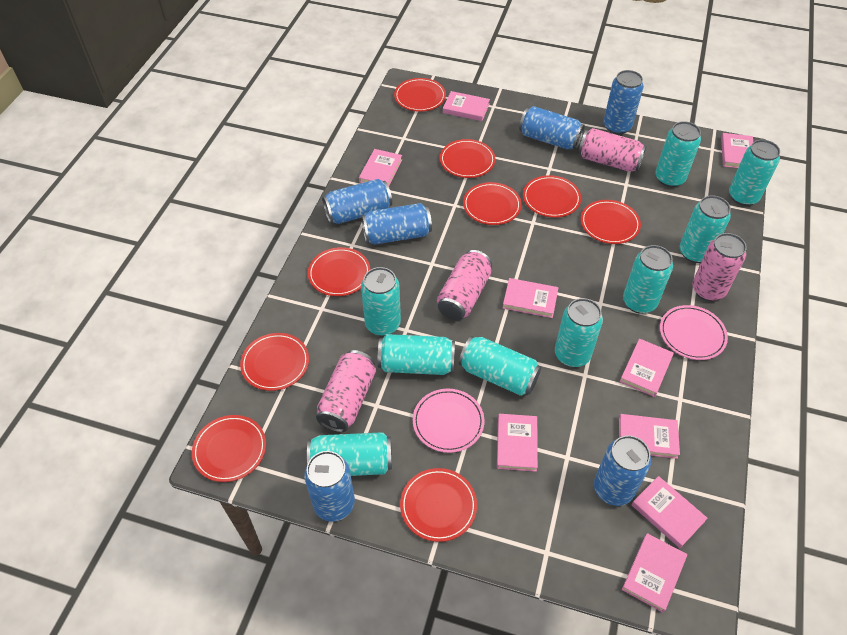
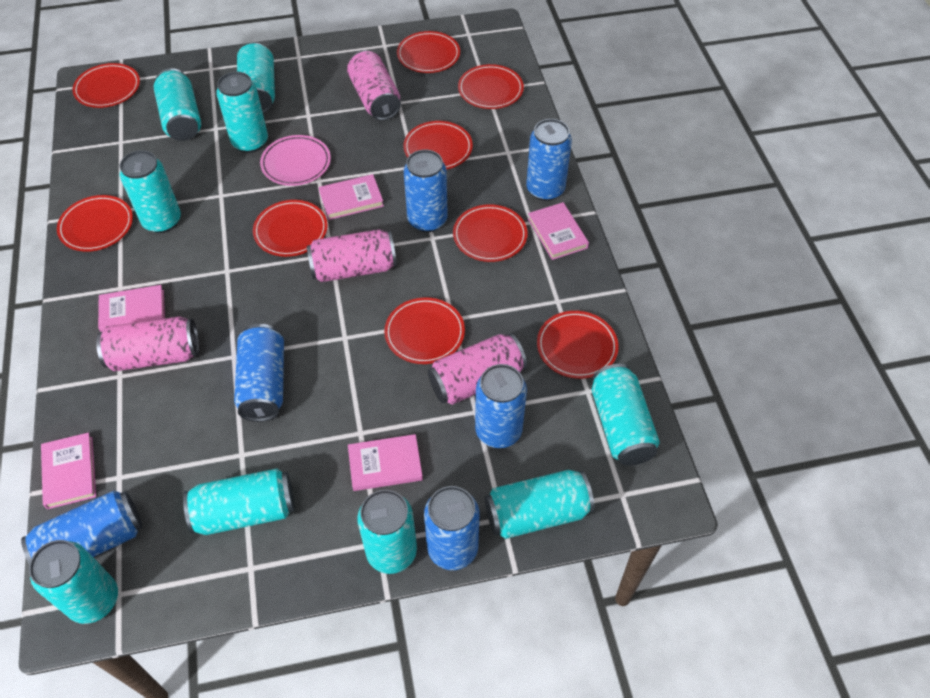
pink book: 9 -> 5
pink plate: 2 -> 1

